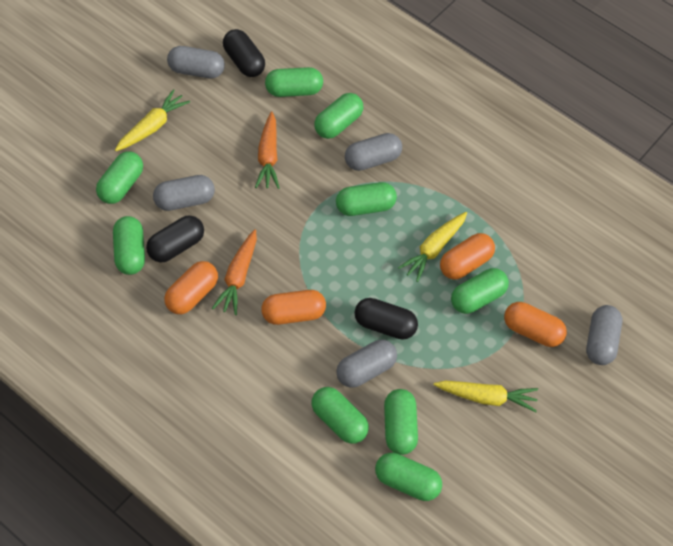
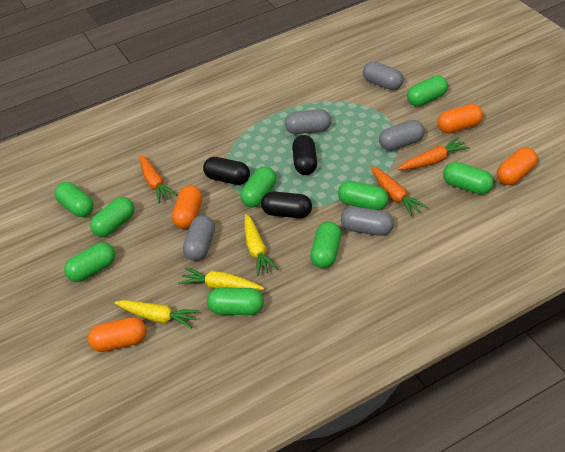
orange carrot: 2 -> 3

